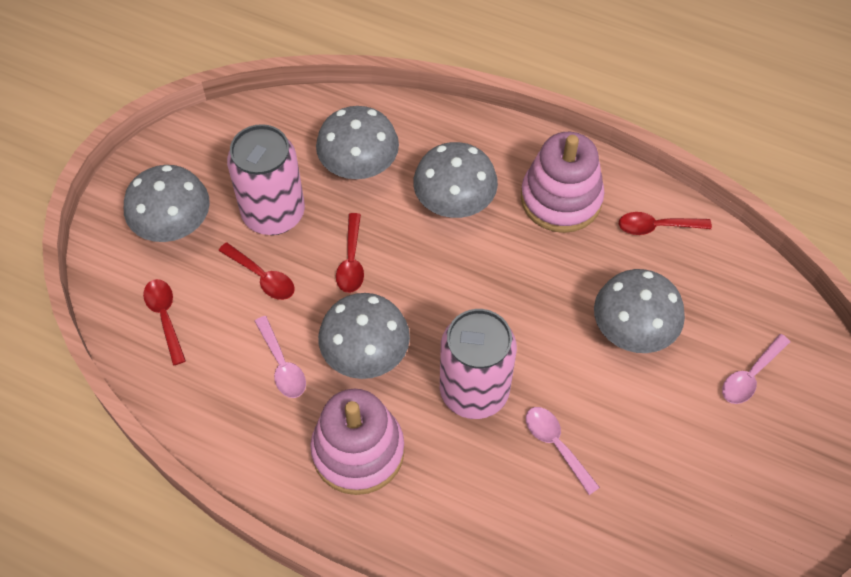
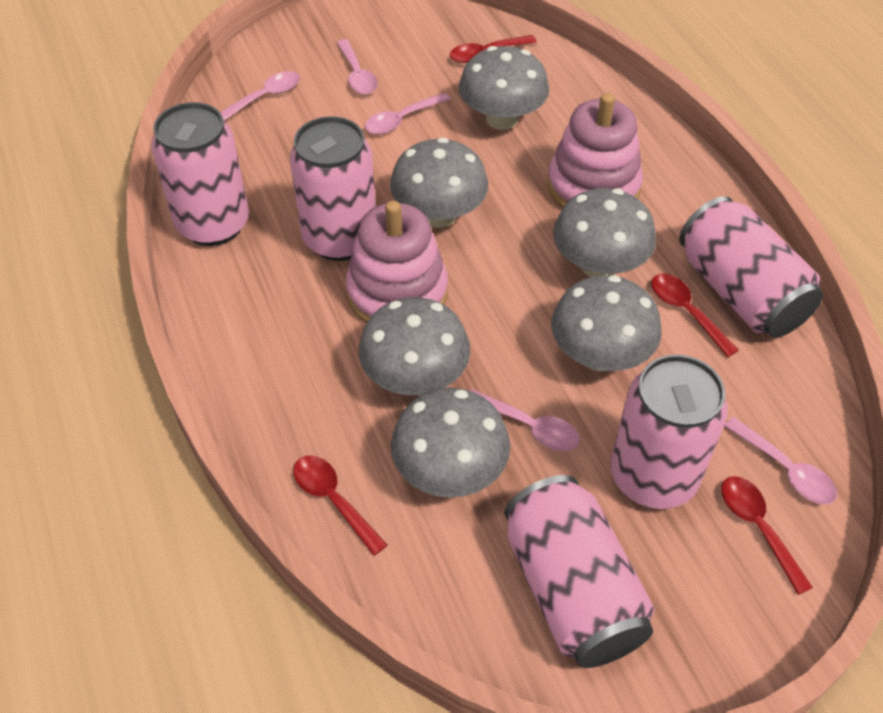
grey mushroom: 5 -> 6
pink can: 2 -> 5
pink spoon: 3 -> 5

